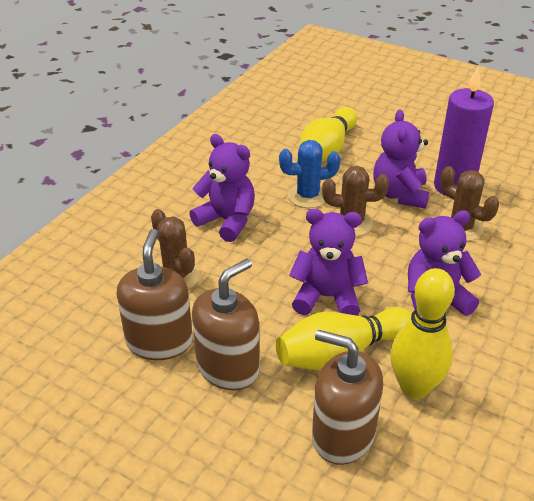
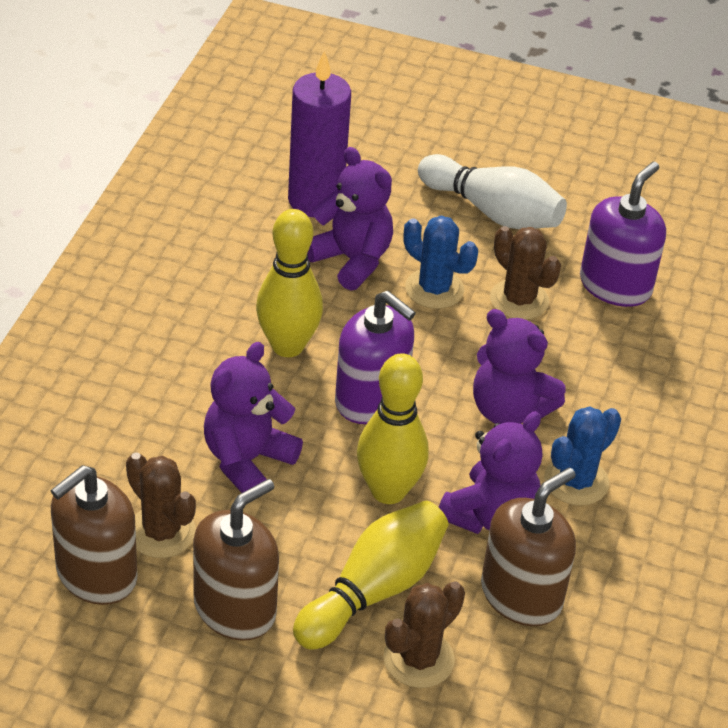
blue cactus: 1 -> 2
purple soap dispenser: 0 -> 2
white bowling pin: 0 -> 1

